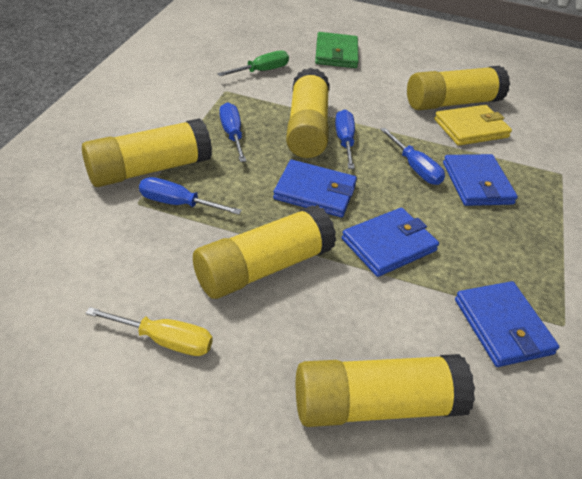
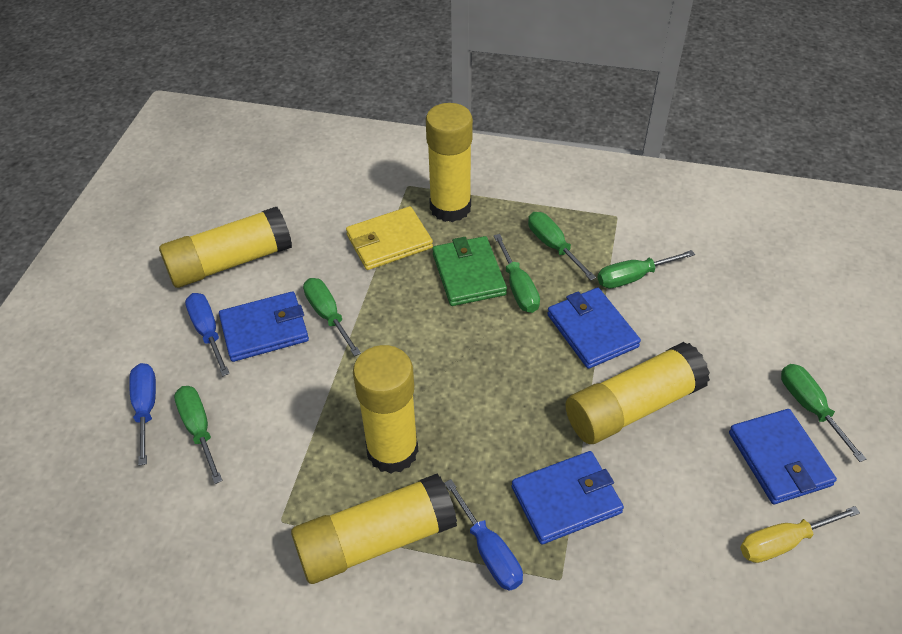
blue screwdriver: 4 -> 3
green screwdriver: 1 -> 6

